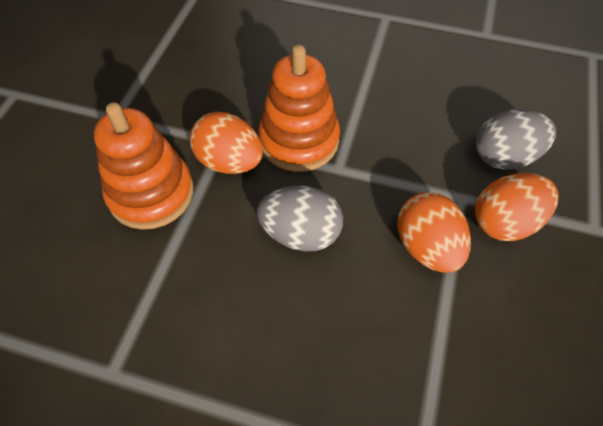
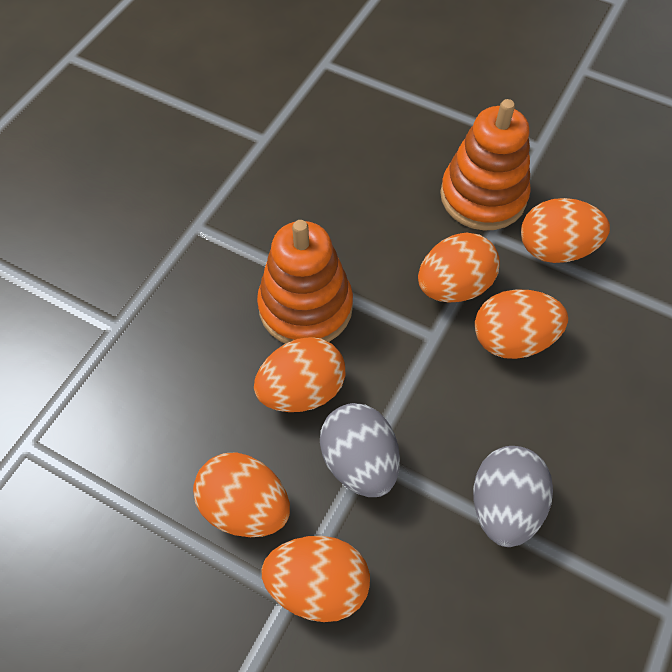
orange egg: 3 -> 6

